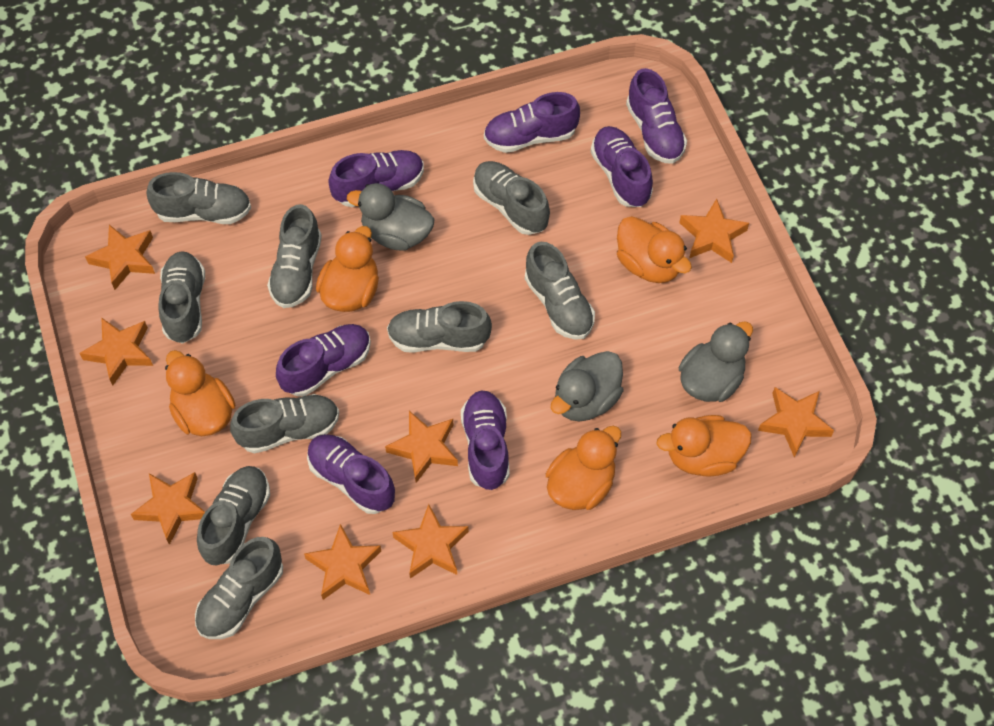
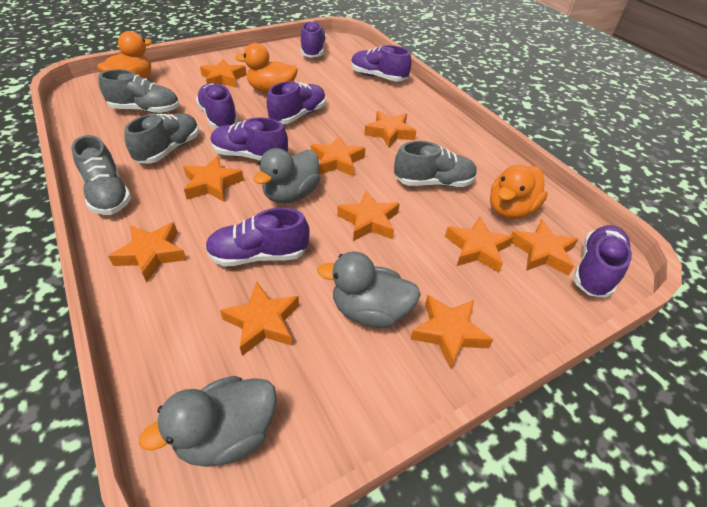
grey shoe: 9 -> 4
orange duck: 5 -> 3
orange star: 8 -> 10

